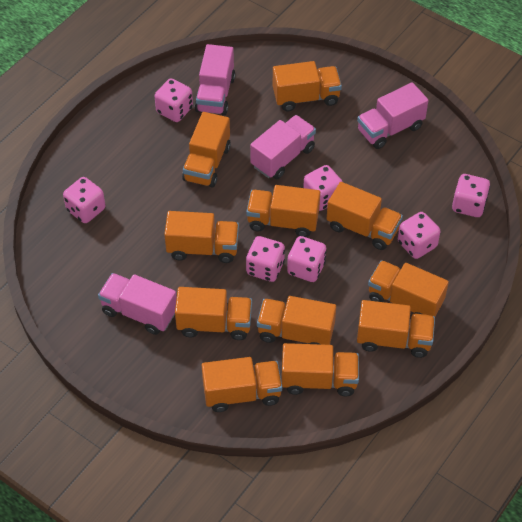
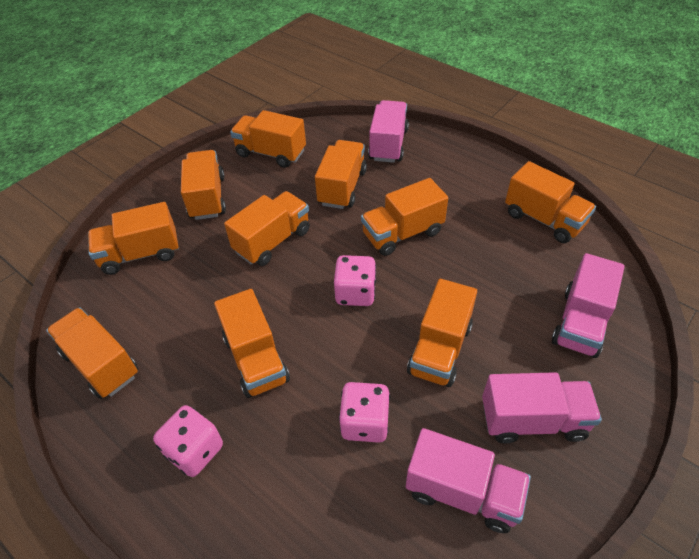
orange truck: 11 -> 10
pink dice: 7 -> 3

